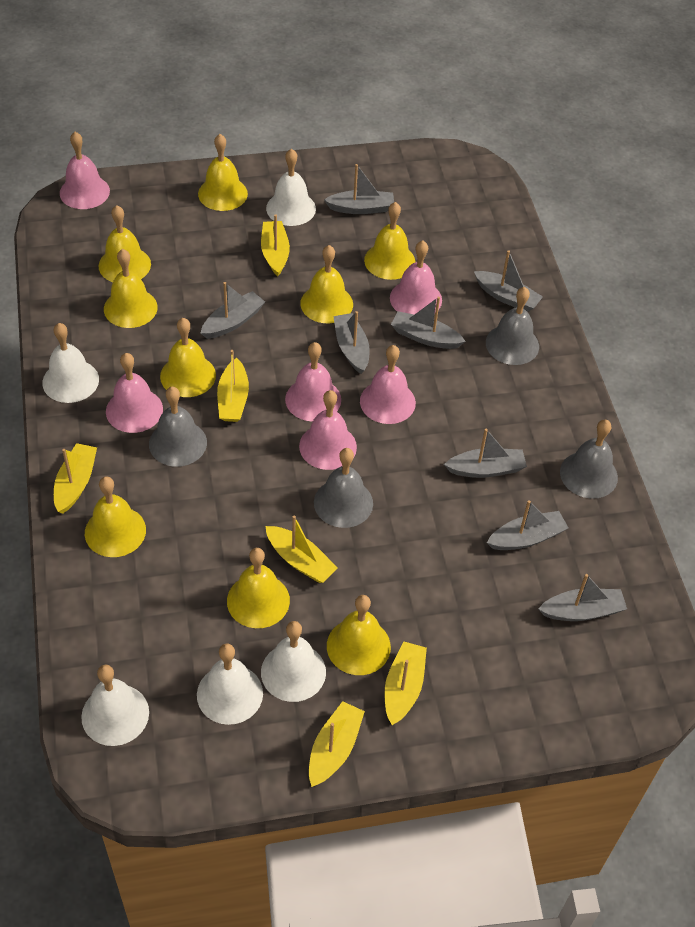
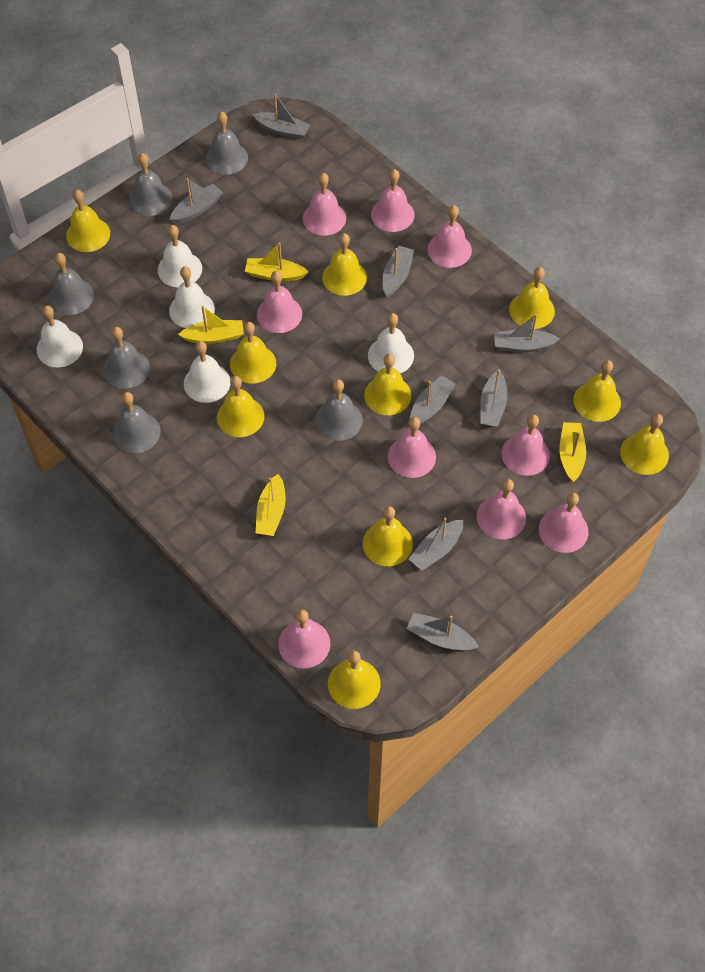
grey bell: 4 -> 6
pink bell: 6 -> 9
yellow bell: 9 -> 10
yellow boat: 6 -> 4

